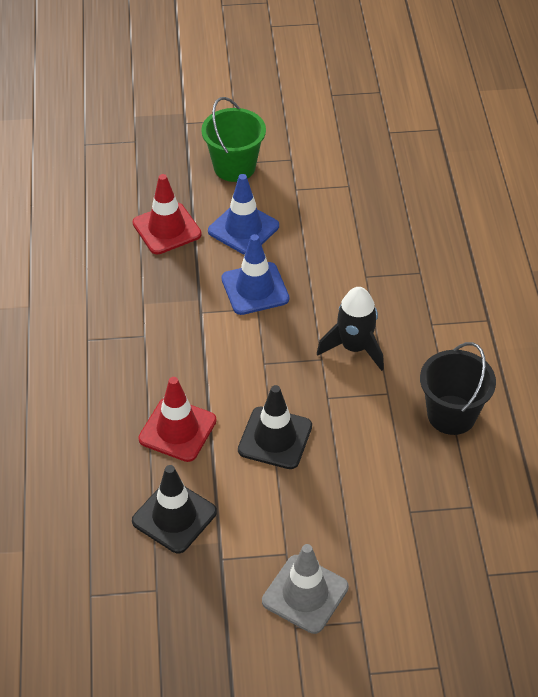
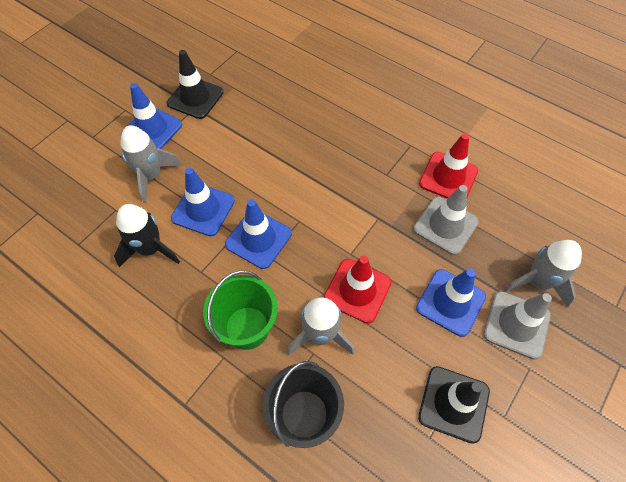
blue traffic cone: 2 -> 4
grey rocket: 0 -> 3
grey traffic cone: 1 -> 2

